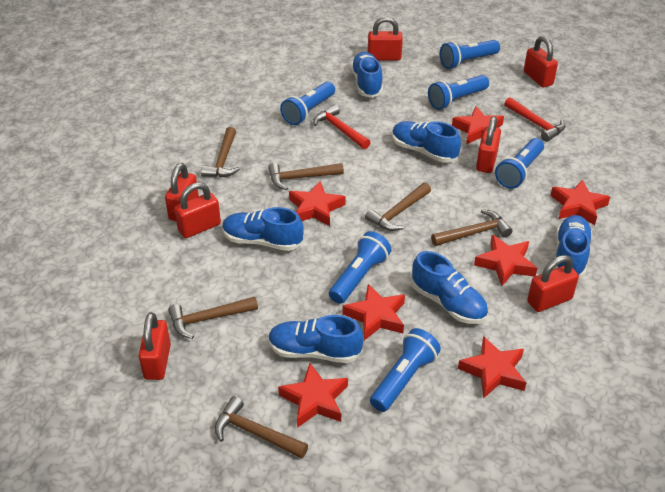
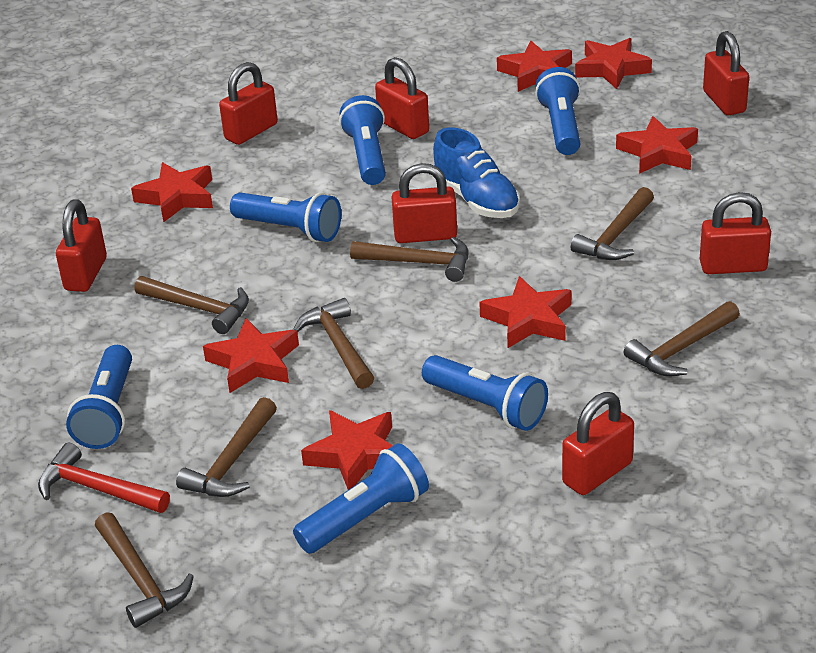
blue shoe: 6 -> 1
brown hammer: 6 -> 7
red hammer: 2 -> 1

